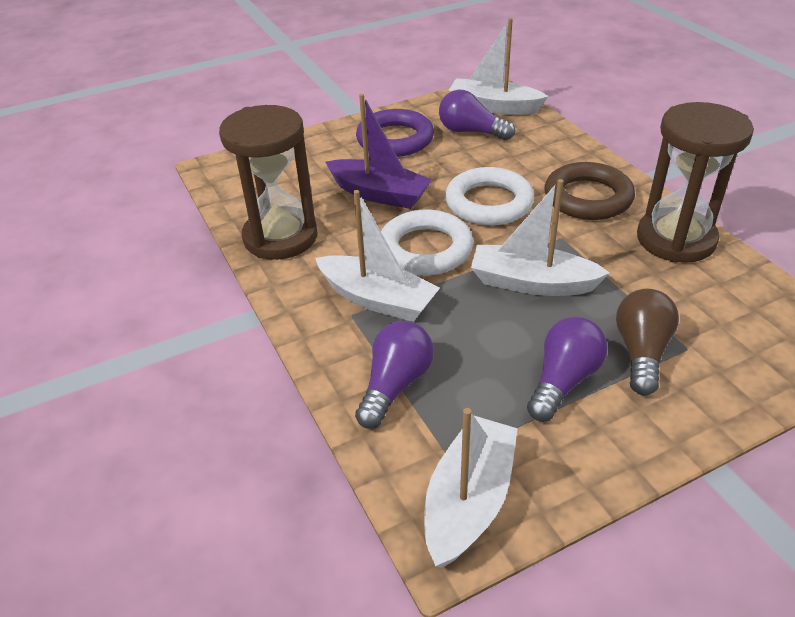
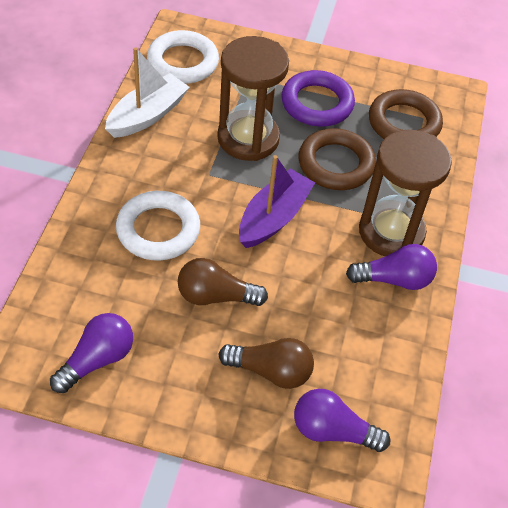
brown light bulb: 1 -> 2
brown ring: 1 -> 2
white boat: 4 -> 1

